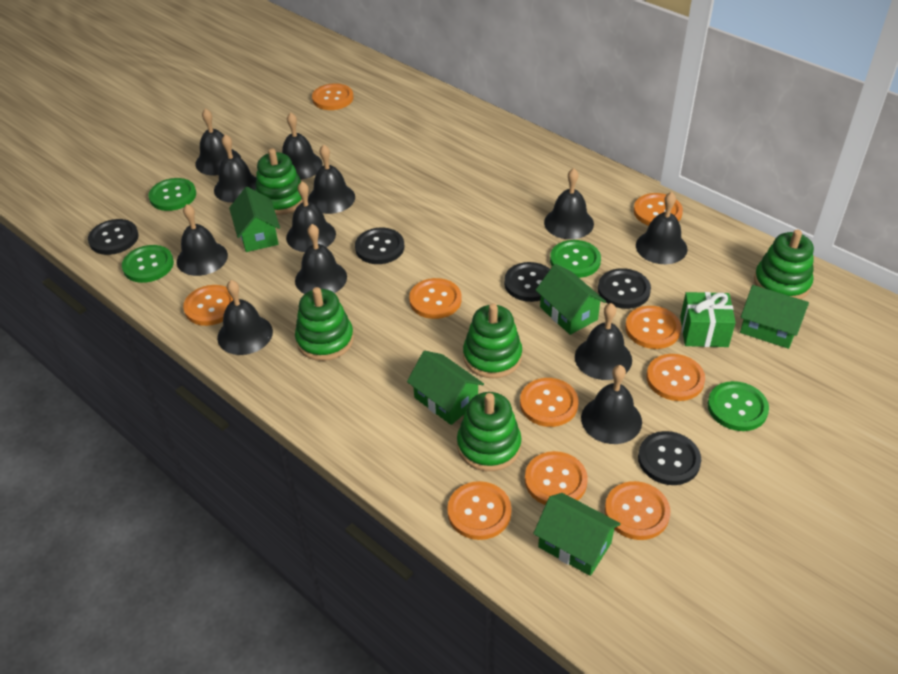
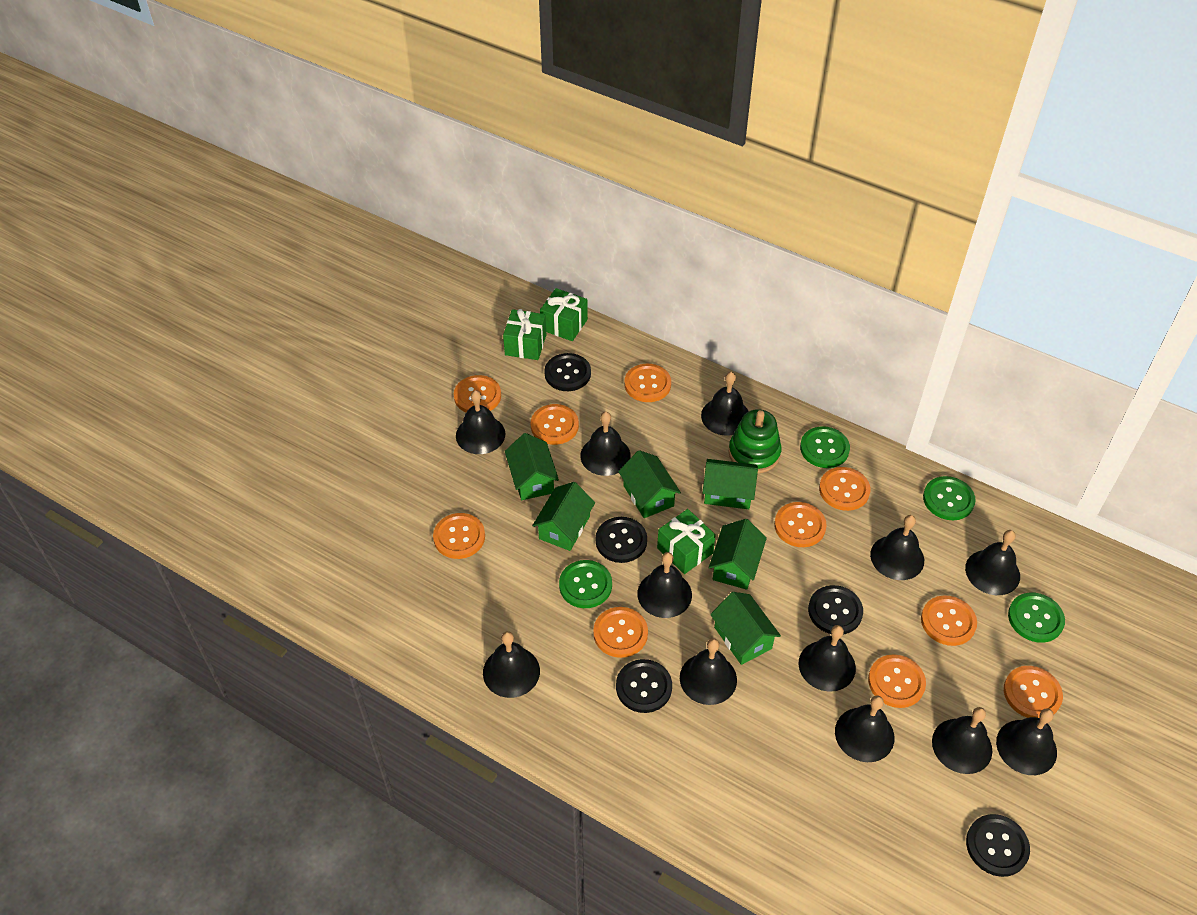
green gift: 1 -> 3
green house: 5 -> 6
green stacking toy: 5 -> 1

